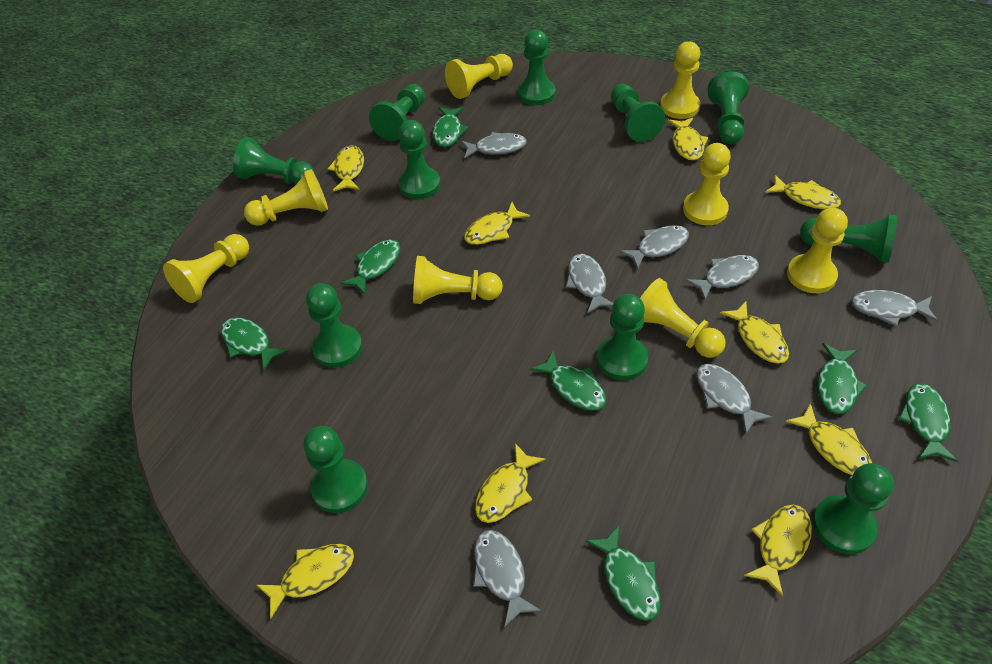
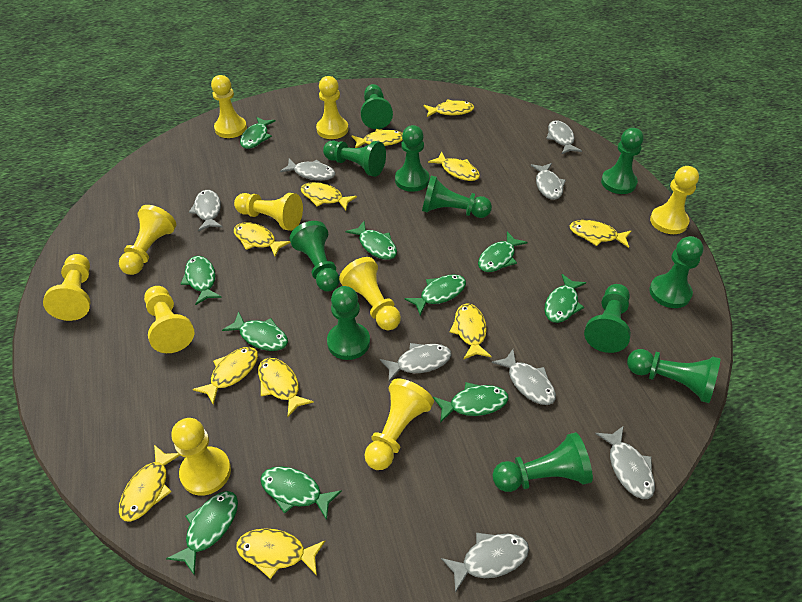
green fish: 7 -> 10
grey fish: 7 -> 8
yellow fish: 9 -> 11
yellow pawn: 8 -> 10

